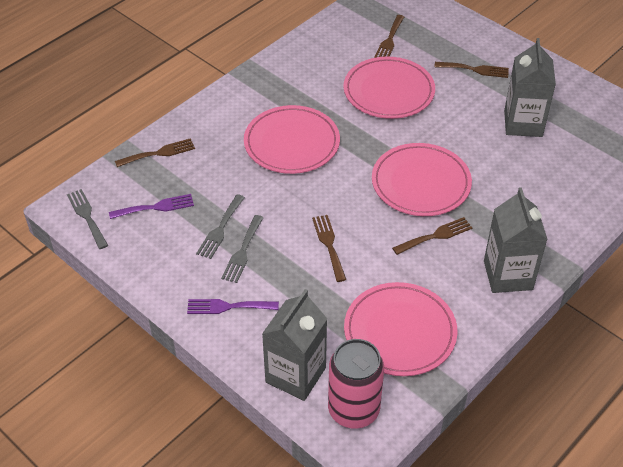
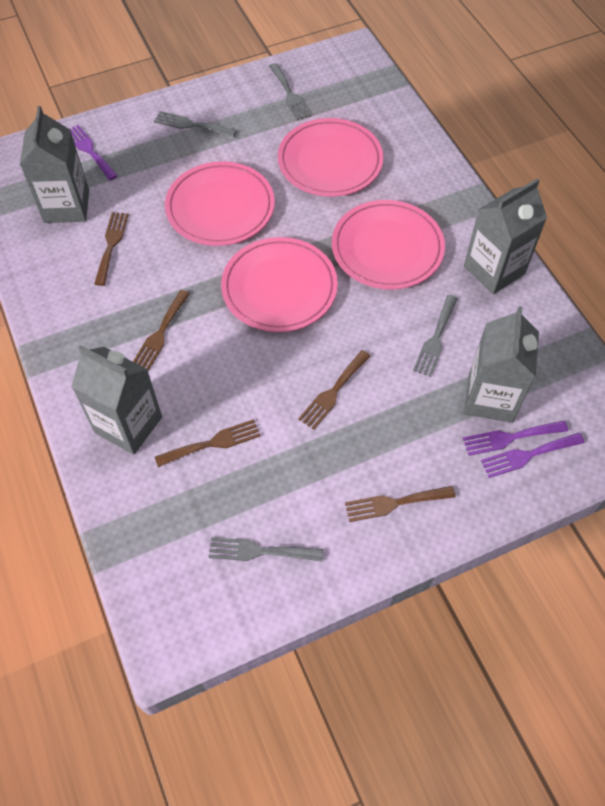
grey carton: 3 -> 4
grey fork: 3 -> 4
pink can: 1 -> 0
purple fork: 2 -> 3

